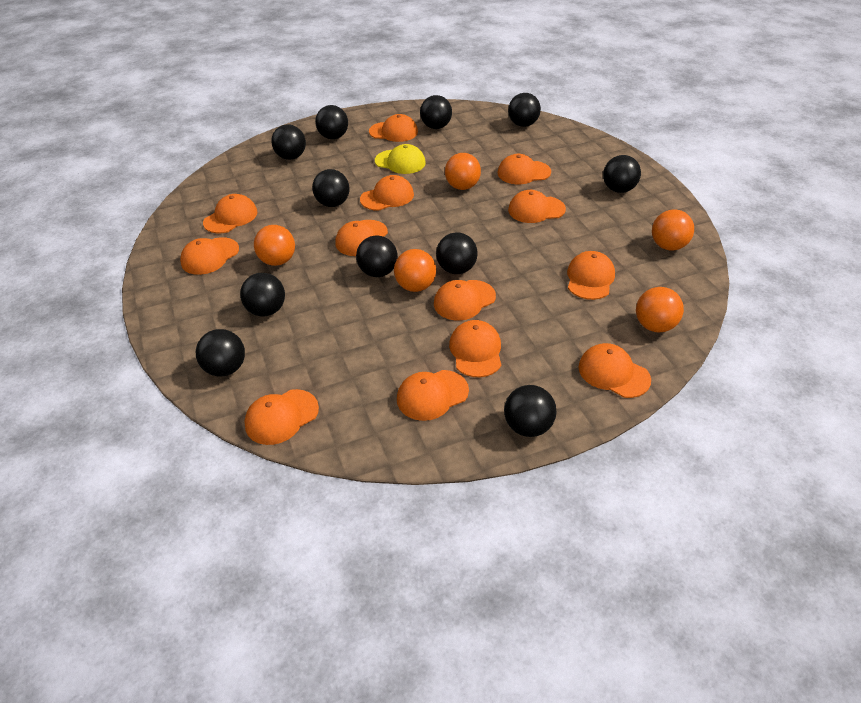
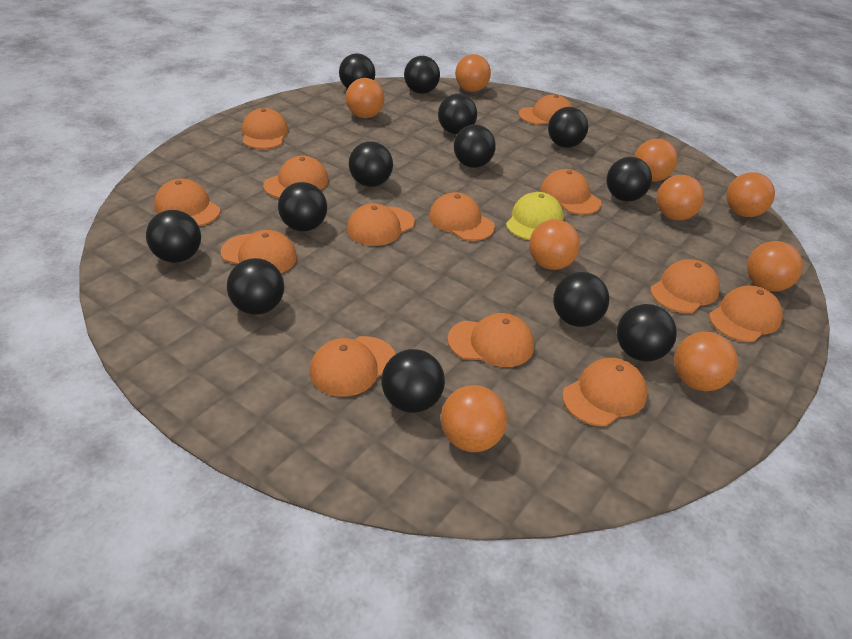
black ball: 11 -> 13
orange ball: 5 -> 9

